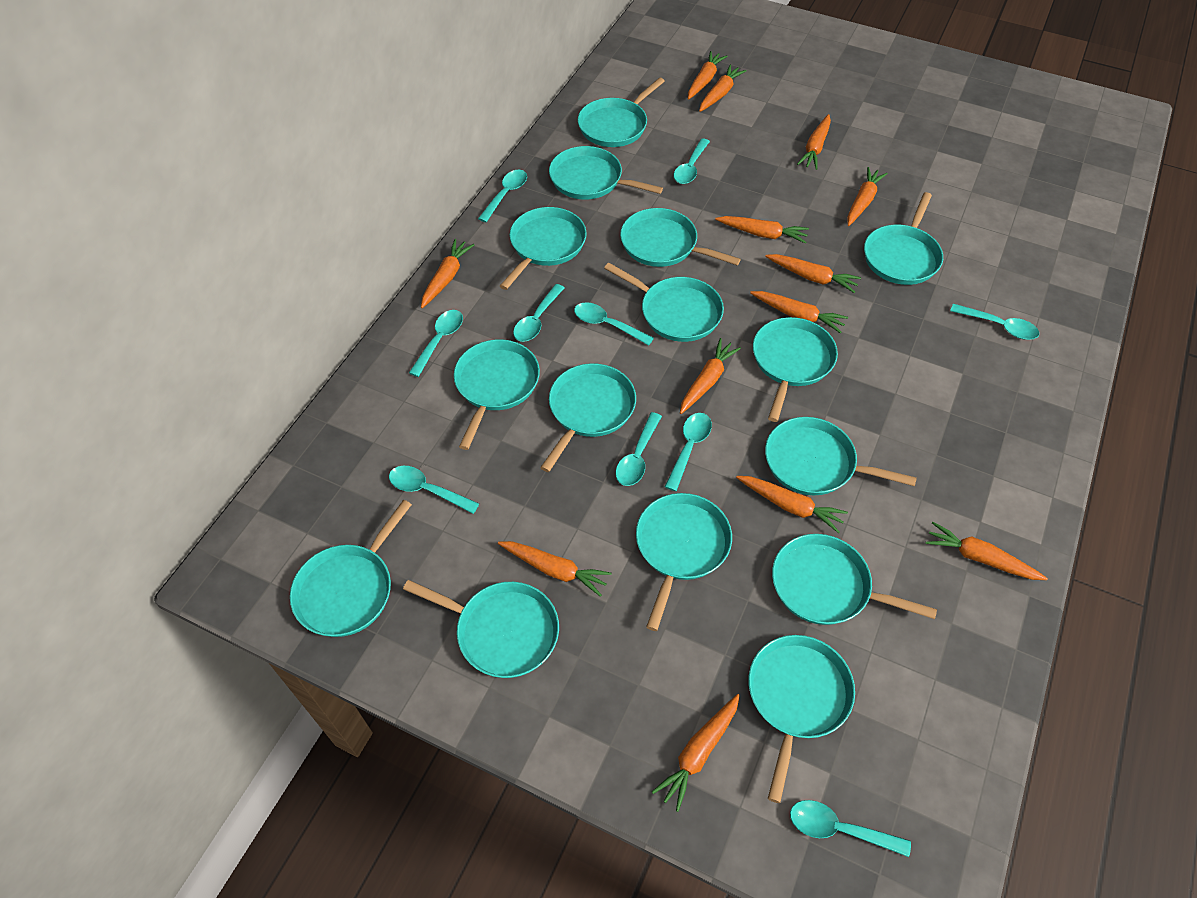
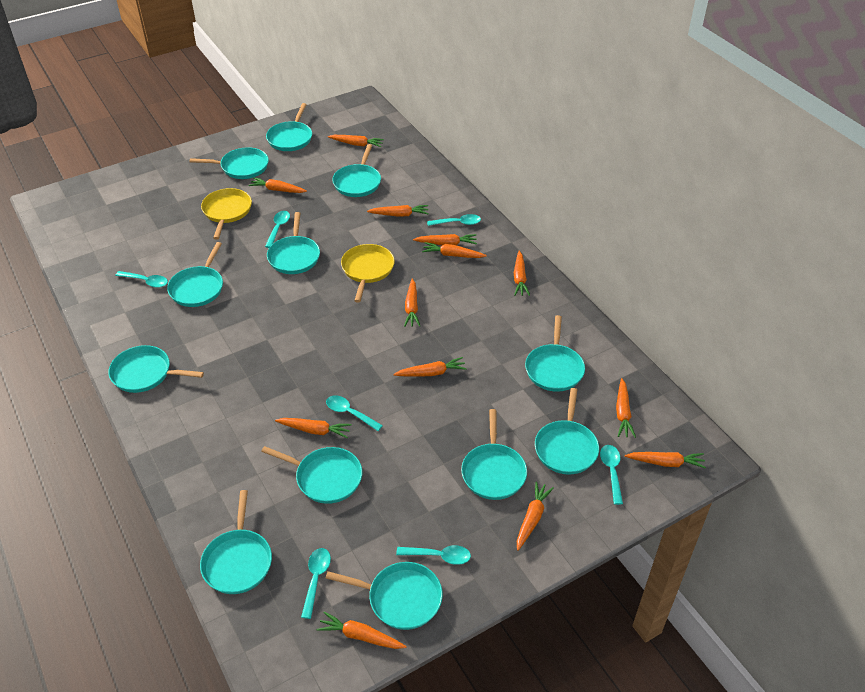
turquoise pan: 15 -> 12
turquoise spoon: 10 -> 7
yellow pan: 0 -> 2

